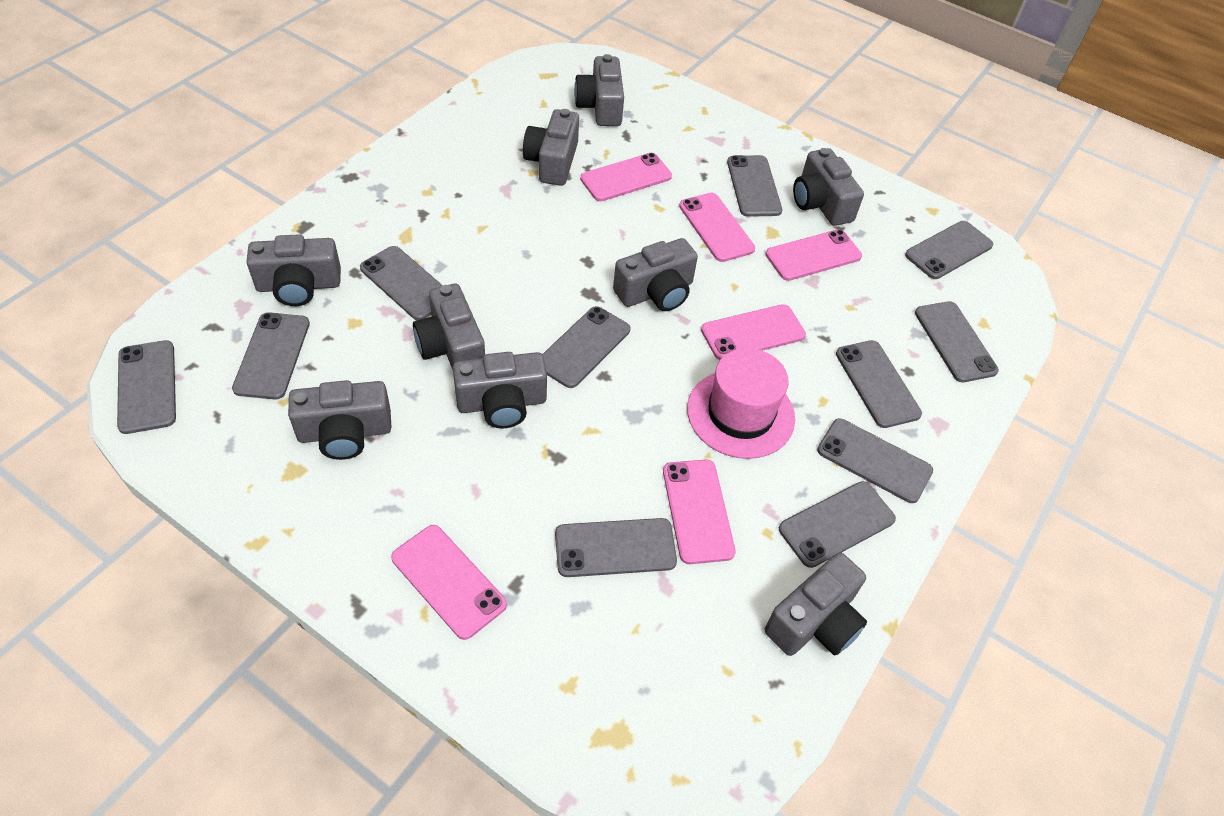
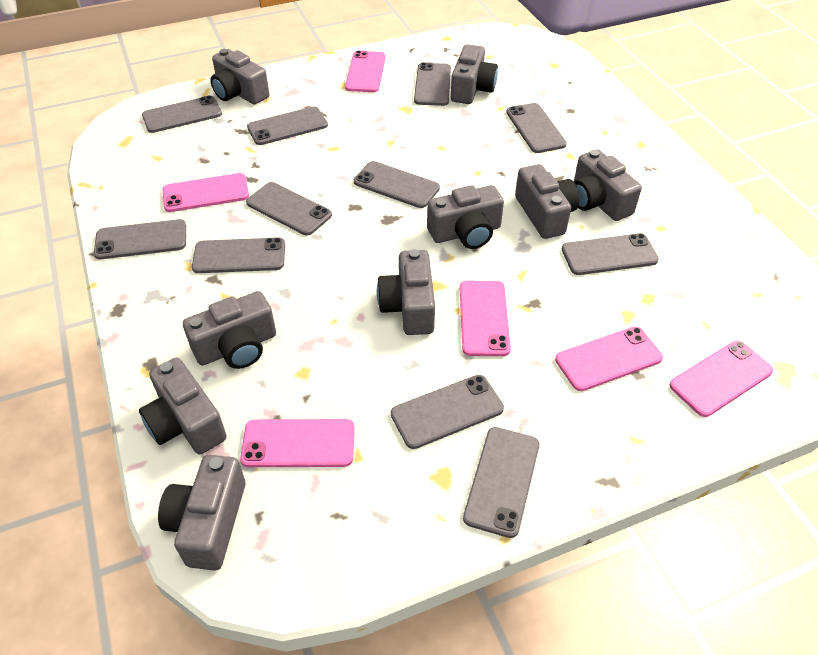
pink hat: 1 -> 0

